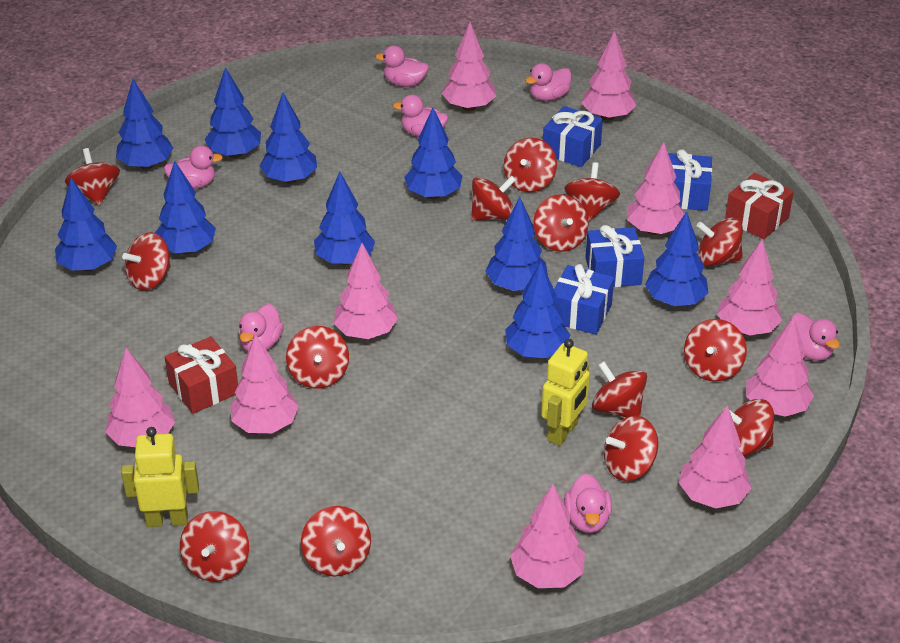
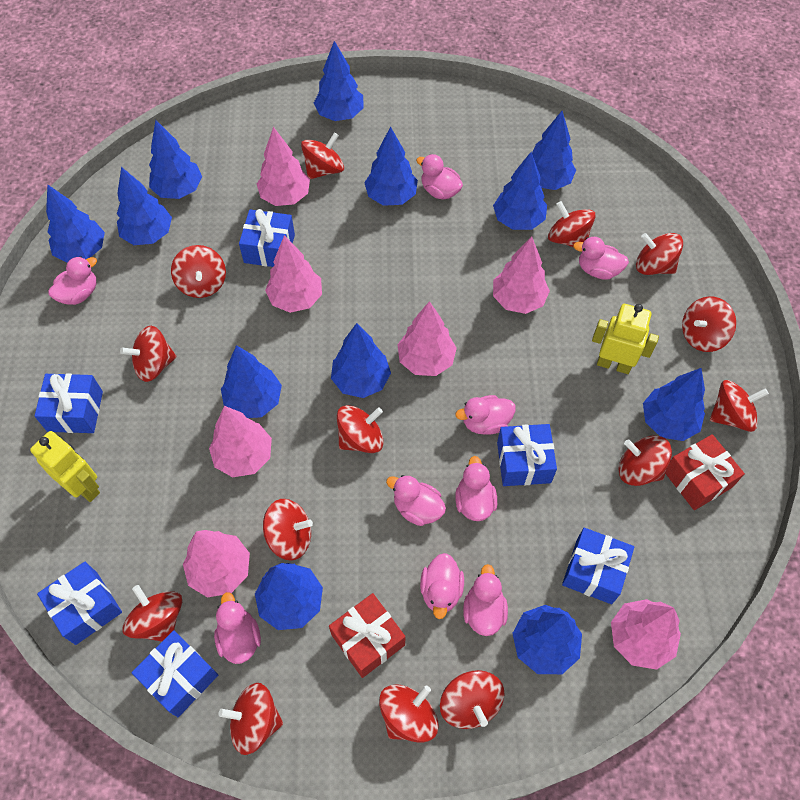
blue gift: 4 -> 6
blue tree: 10 -> 12
pink duck: 7 -> 9
pink tree: 10 -> 7

